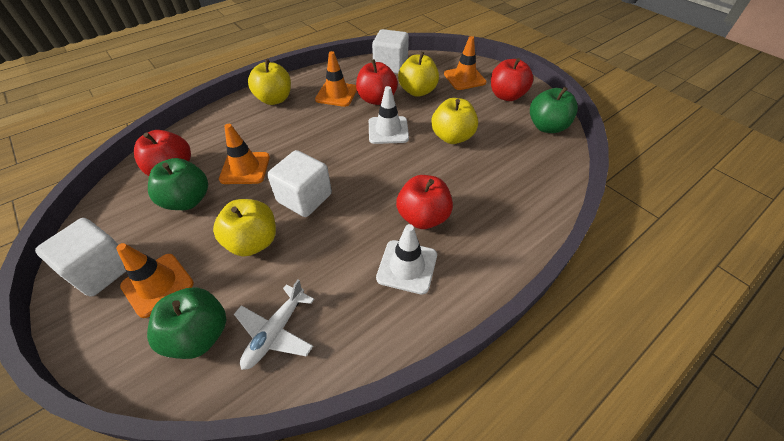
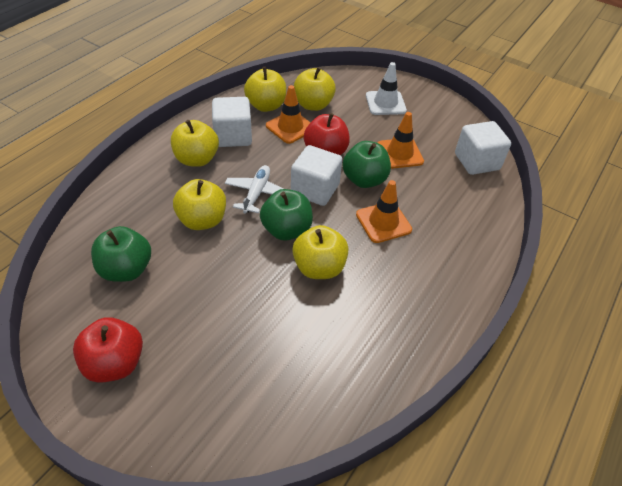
orange traffic cone: 4 -> 3
red apple: 4 -> 2
white traffic cone: 2 -> 1
yellow apple: 4 -> 5

